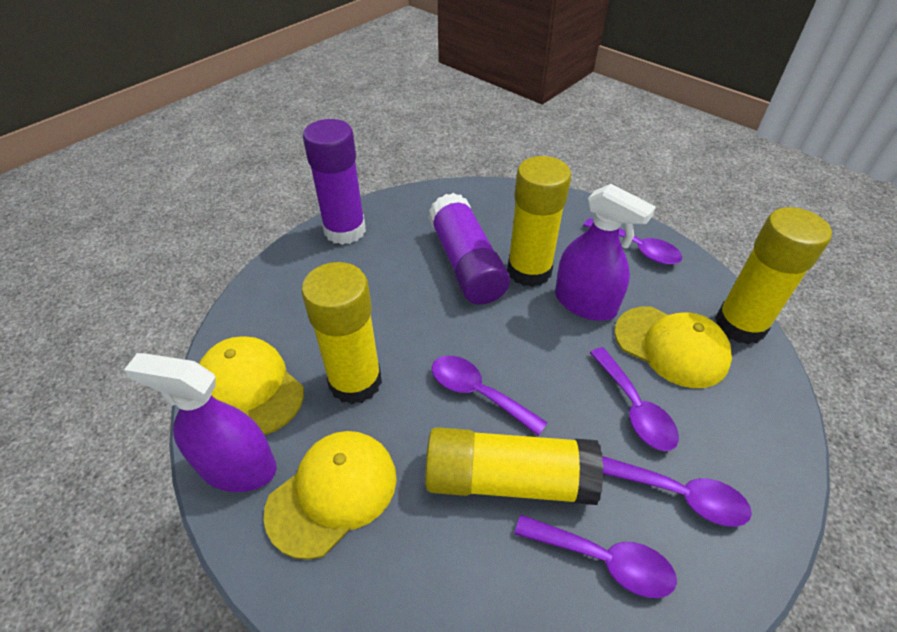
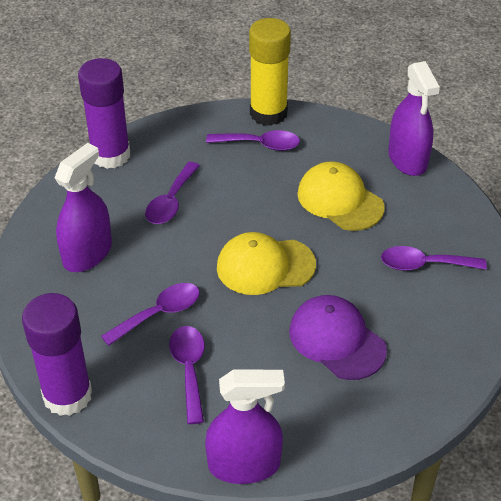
purple cap: 0 -> 1
purple spray bottle: 2 -> 3
yellow cap: 3 -> 2
yellow glue stick: 4 -> 1

